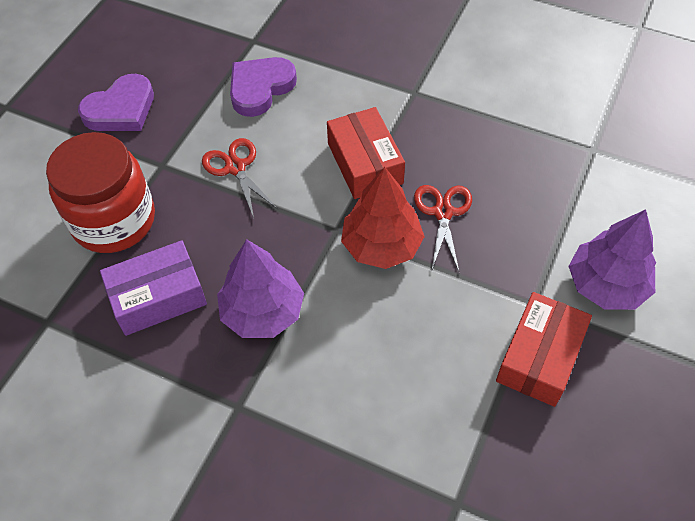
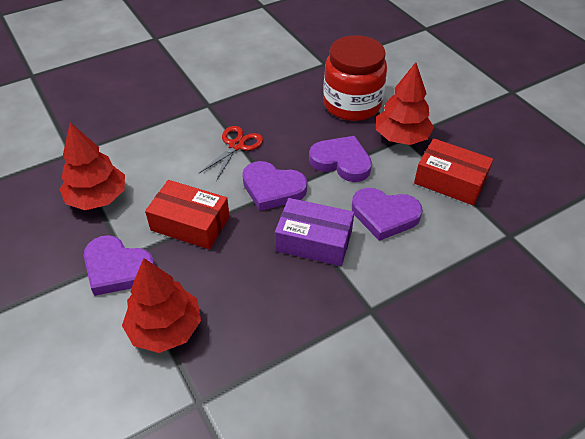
purple heart: 2 -> 4
purple tree: 2 -> 0
red scissors: 2 -> 1
red tree: 1 -> 3

